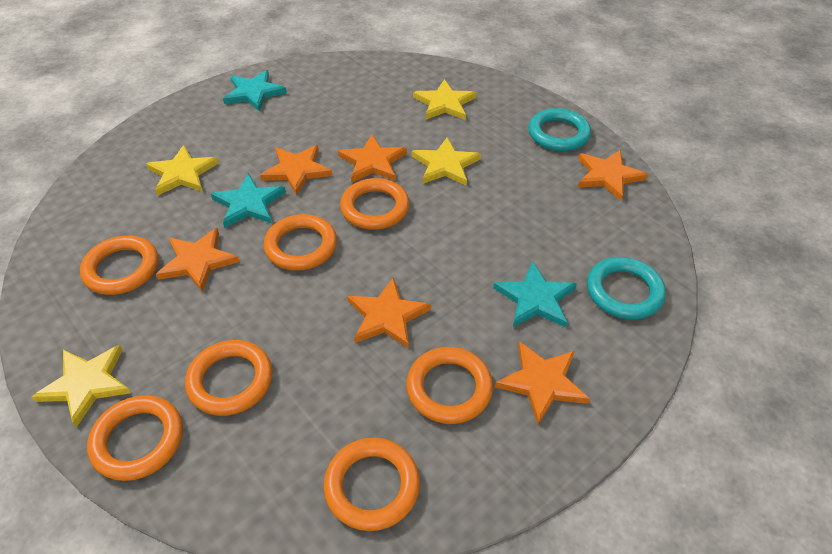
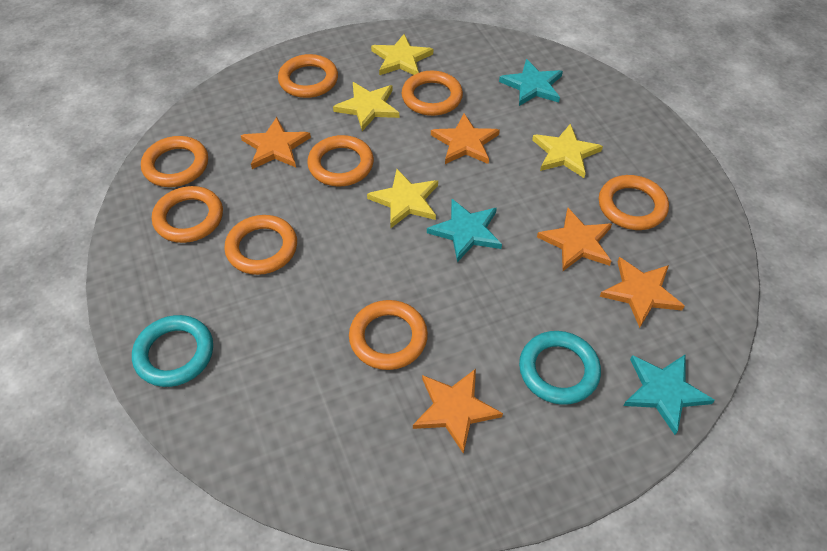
orange ring: 7 -> 8
orange star: 6 -> 5

